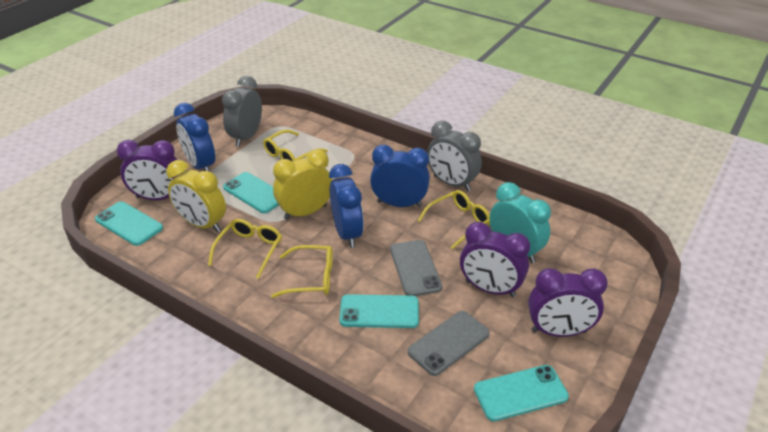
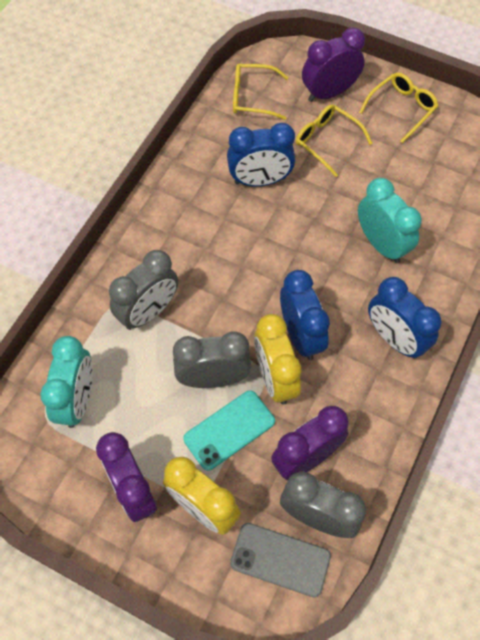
grey clock: 2 -> 3
grey phone: 2 -> 1
turquoise clock: 1 -> 2
turquoise phone: 4 -> 1
yellow glasses: 4 -> 3

